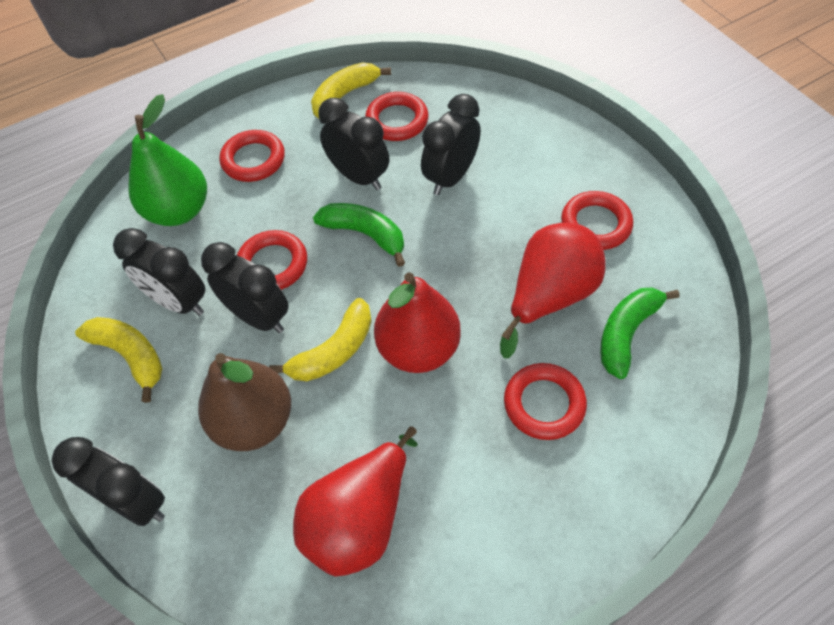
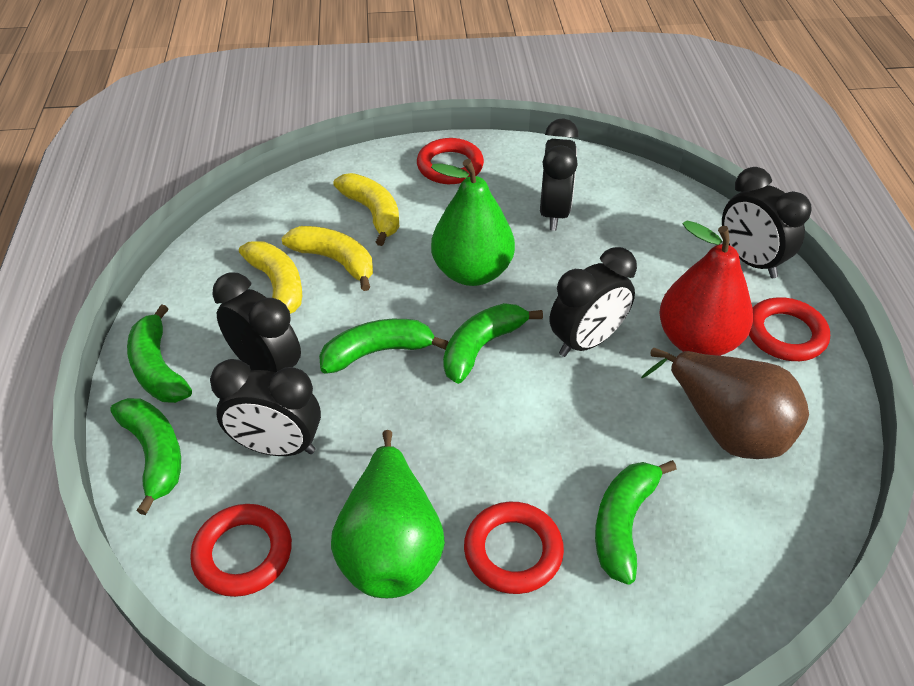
green banana: 2 -> 5
green pear: 1 -> 2
red pear: 3 -> 1
red ring: 5 -> 4

